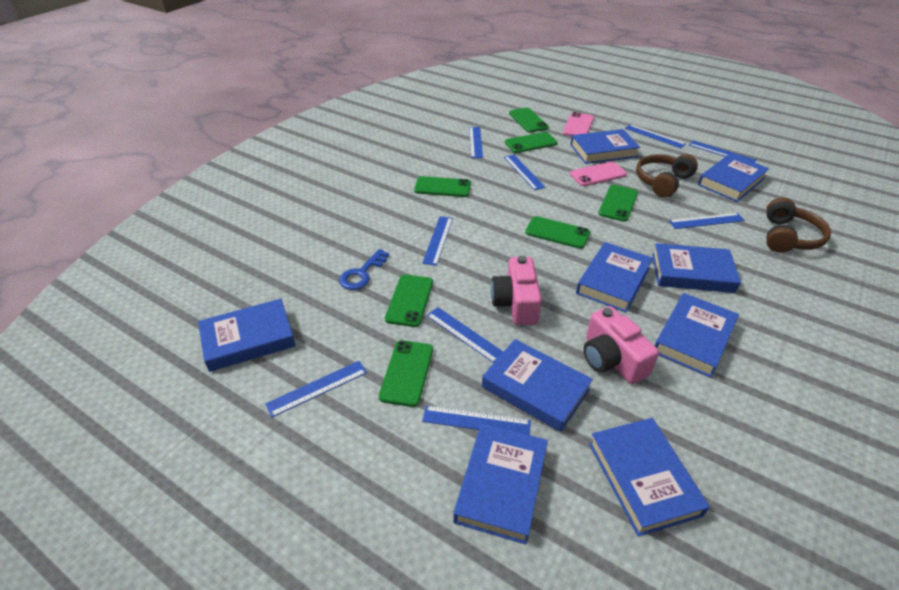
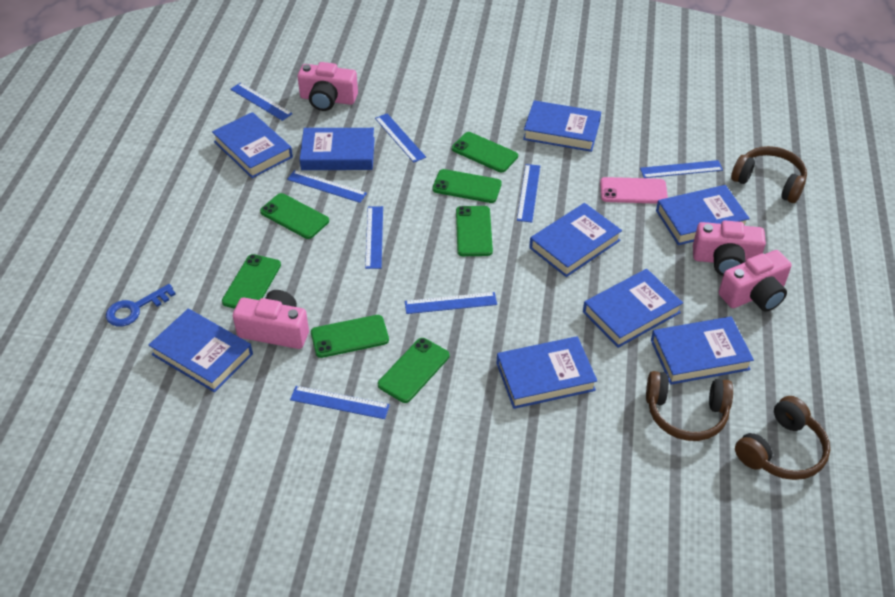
blue ruler: 9 -> 8
brown headphones: 2 -> 3
pink camera: 2 -> 4
pink phone: 2 -> 1

